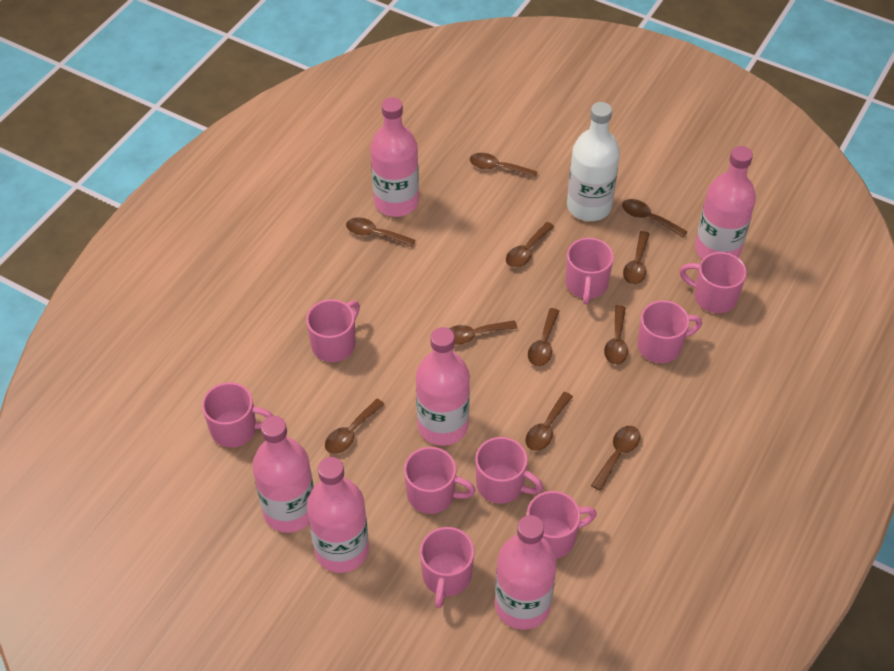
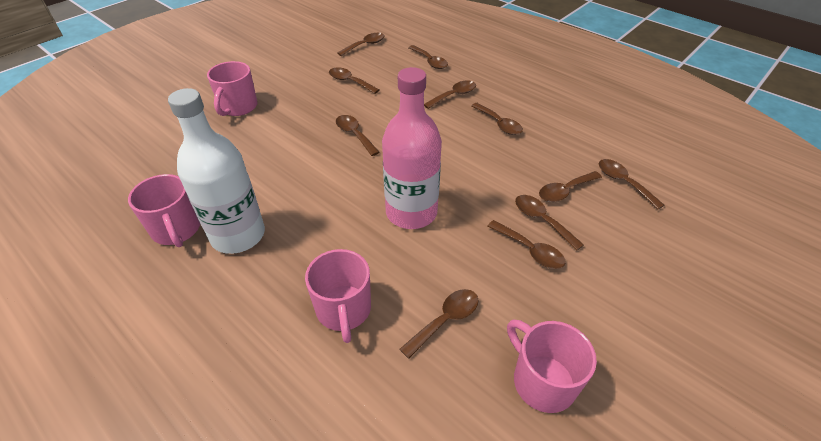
pink bottle: 6 -> 1
pink mug: 9 -> 4

